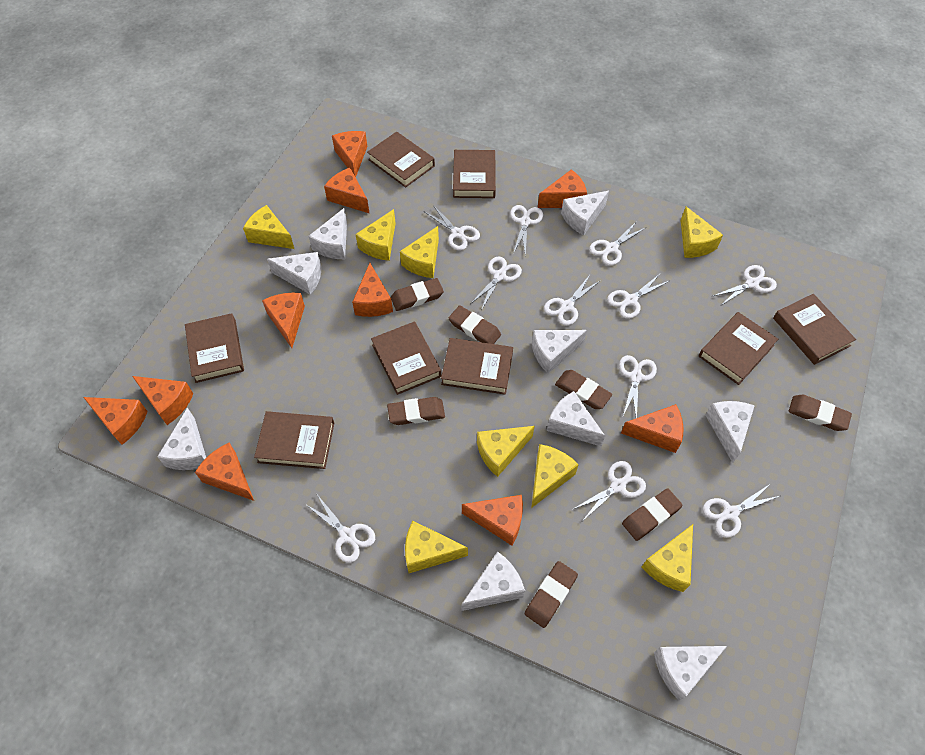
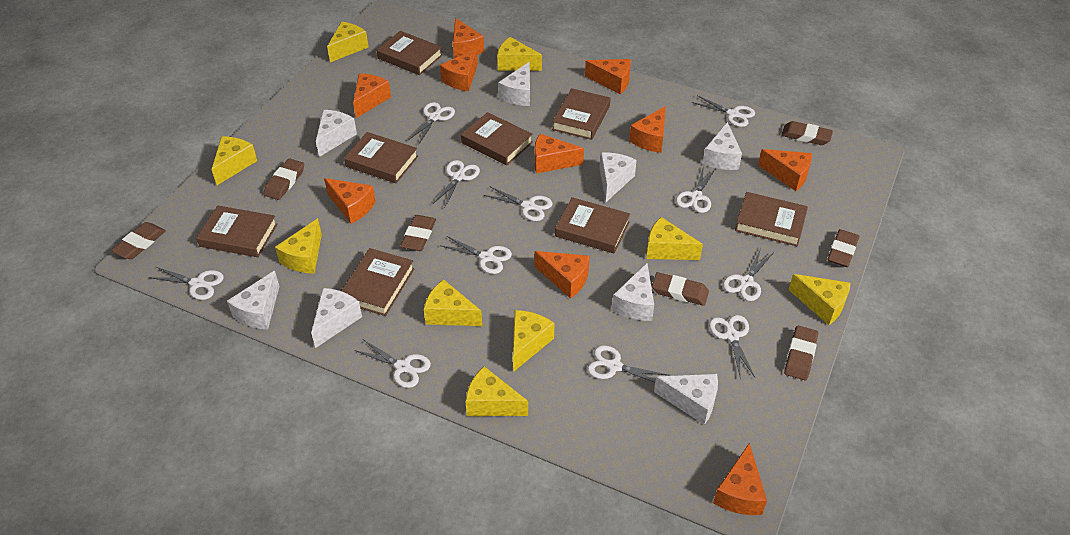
white cheese: 9 -> 8
yellow cheese: 8 -> 9

